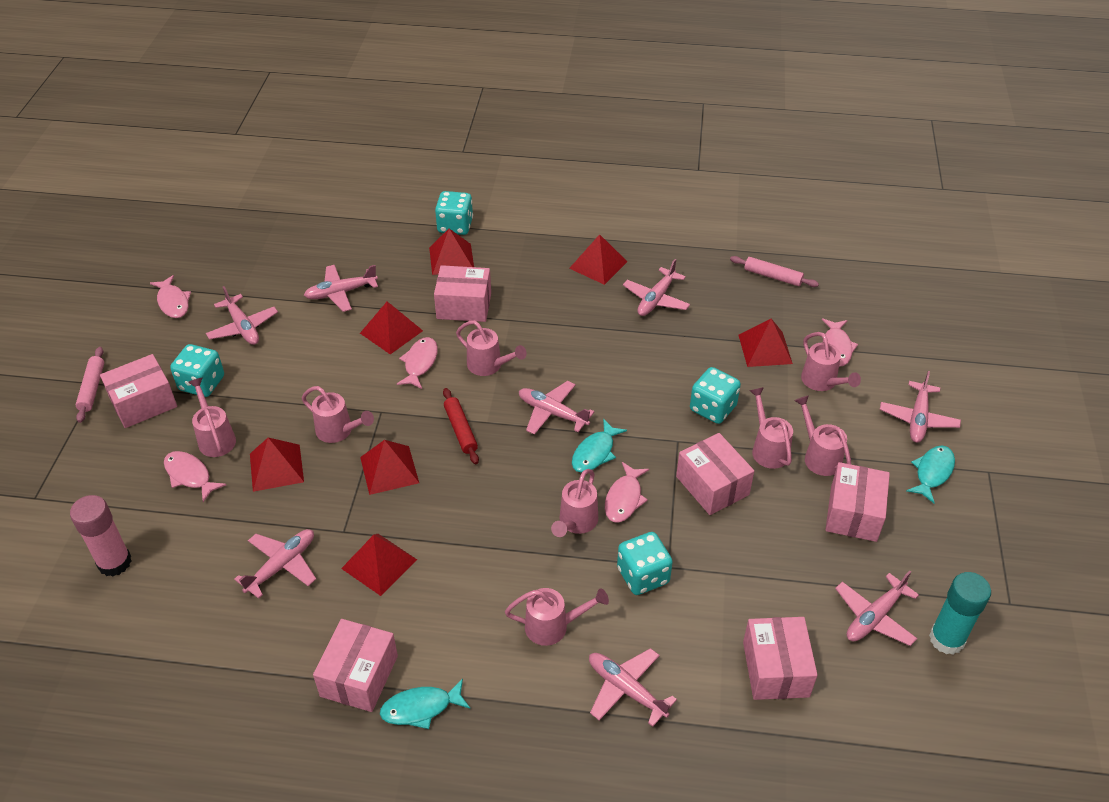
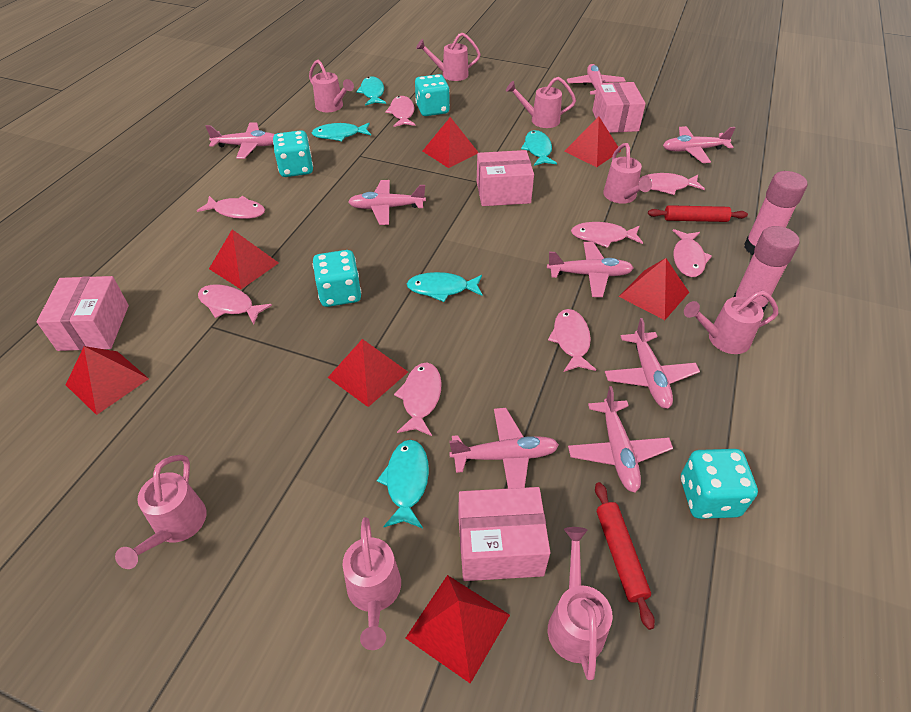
pink box: 6 -> 4
pink fish: 5 -> 8
pink glue stick: 1 -> 2
pink rolling pin: 2 -> 0
red rolling pin: 1 -> 2
turquoise fish: 3 -> 5
turquoise glue stick: 1 -> 0

